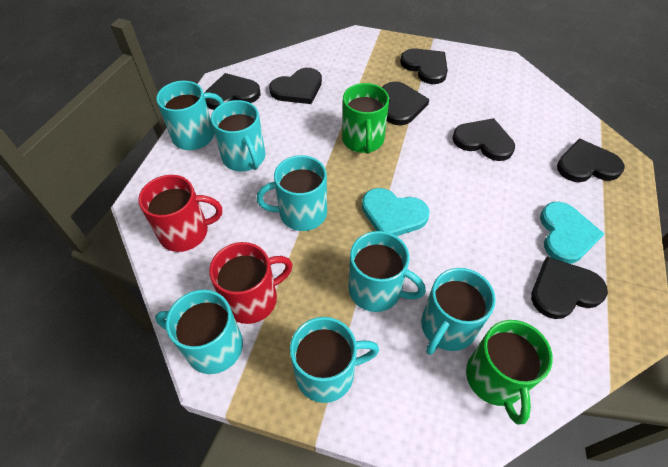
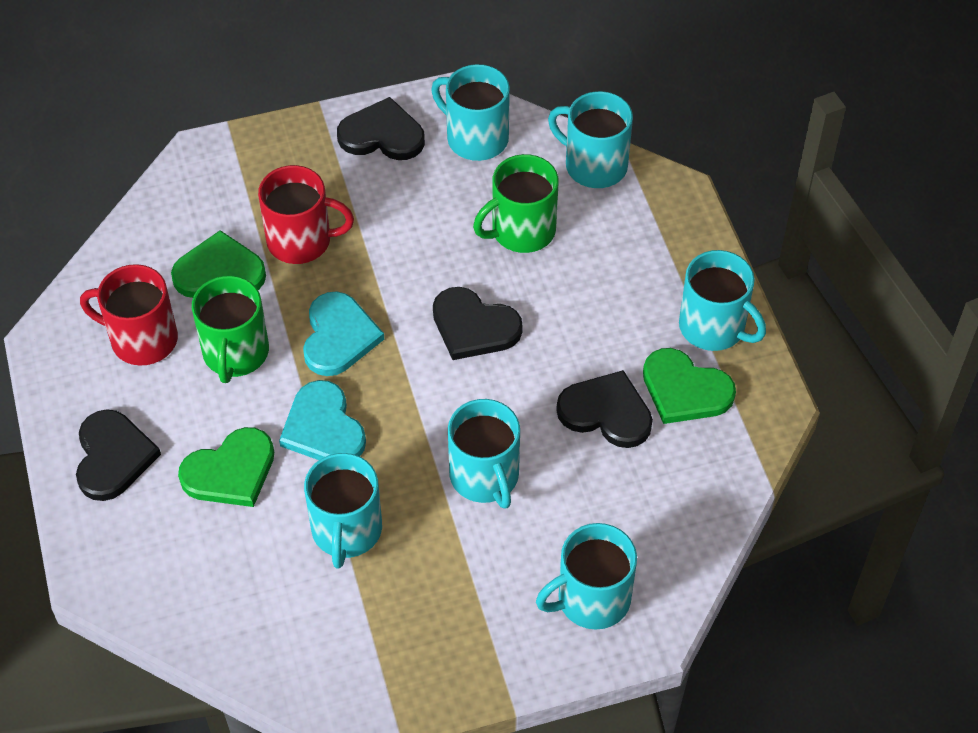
black heart: 7 -> 4
green heart: 0 -> 3
turquoise mug: 7 -> 6

